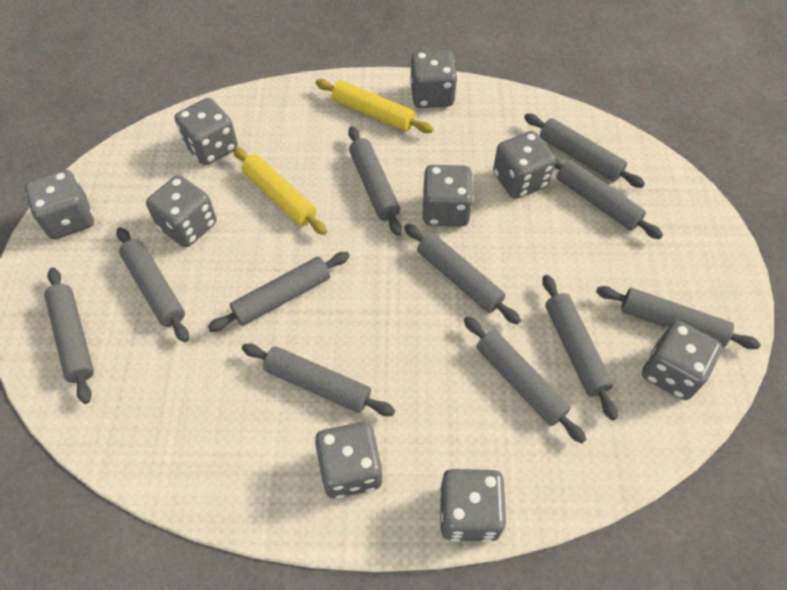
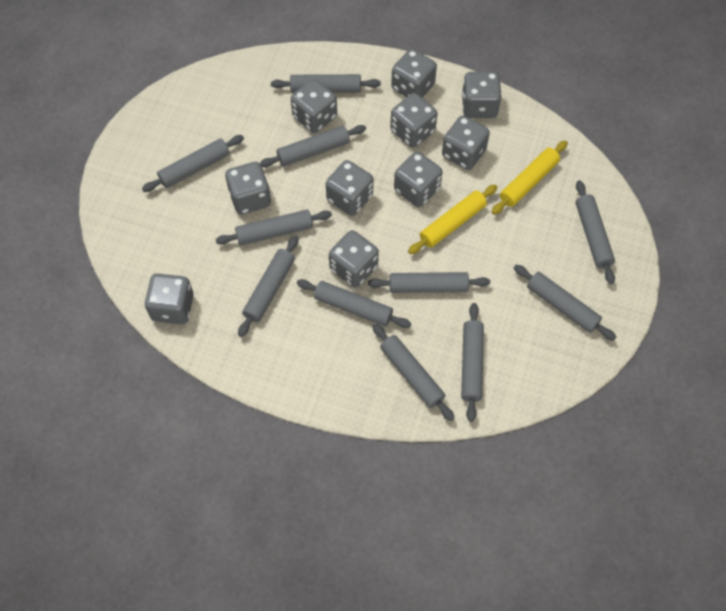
grey dice: 9 -> 10

